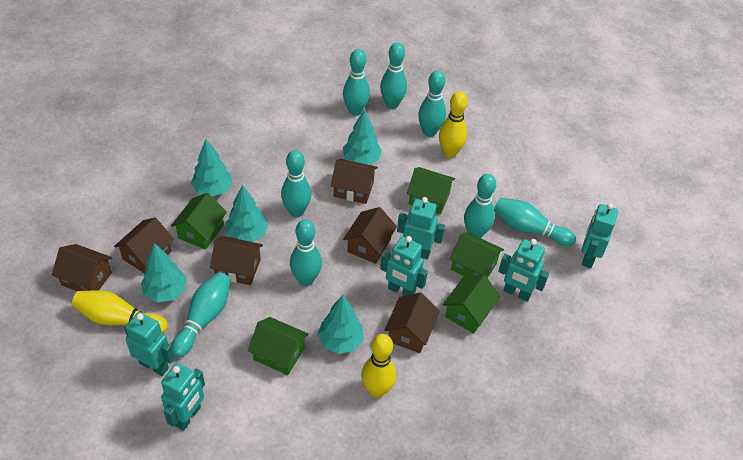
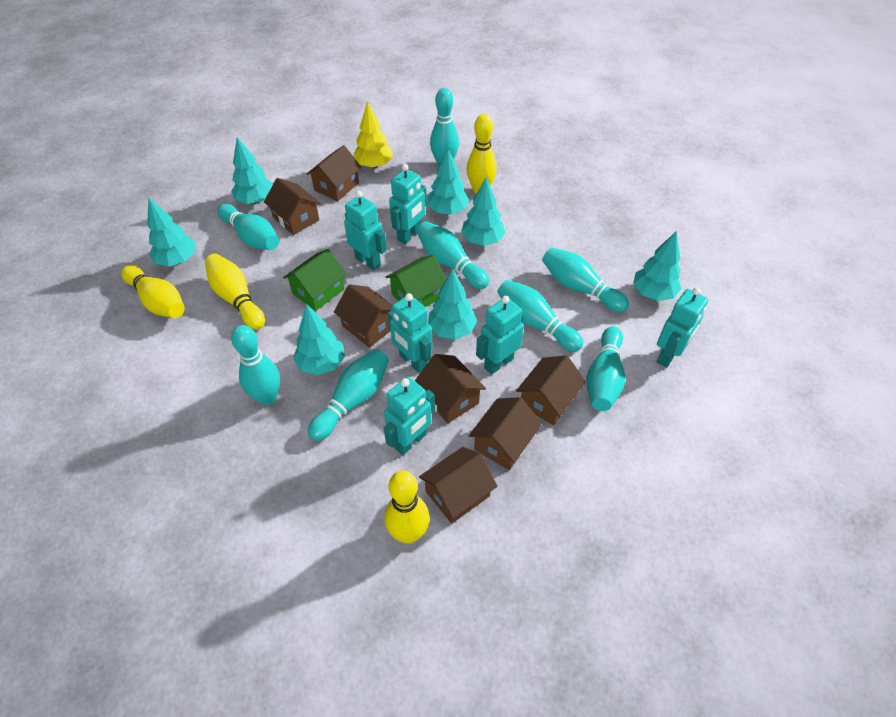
brown house: 6 -> 7
green house: 5 -> 2
turquoise tree: 5 -> 7
yellow bowling pin: 3 -> 4
yellow tree: 0 -> 1

